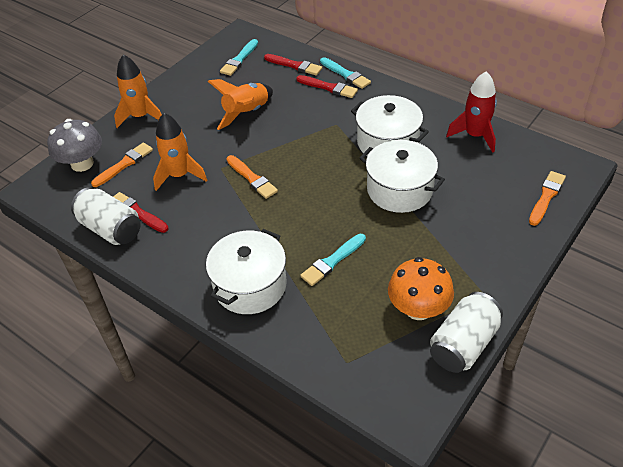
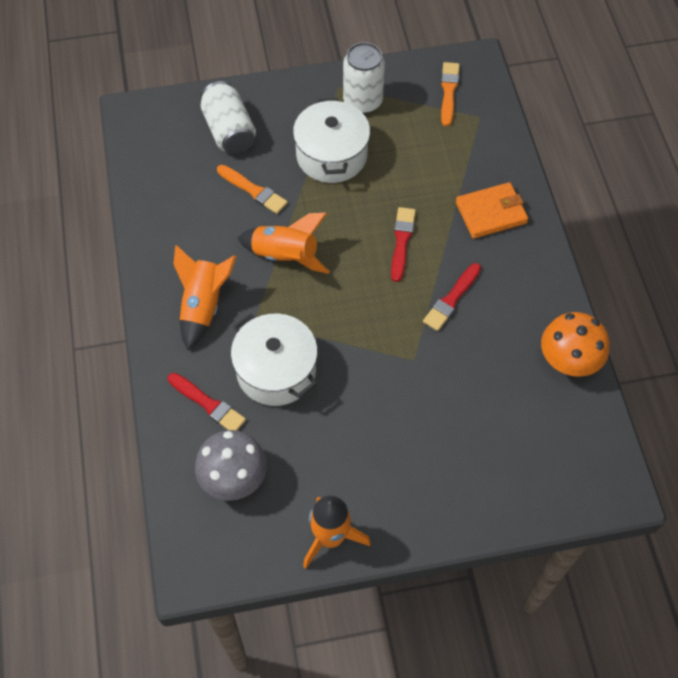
orange brush: 3 -> 2
orange wallet: 0 -> 1
red rocket: 1 -> 0
turquoise brush: 3 -> 0
white pot: 3 -> 2

